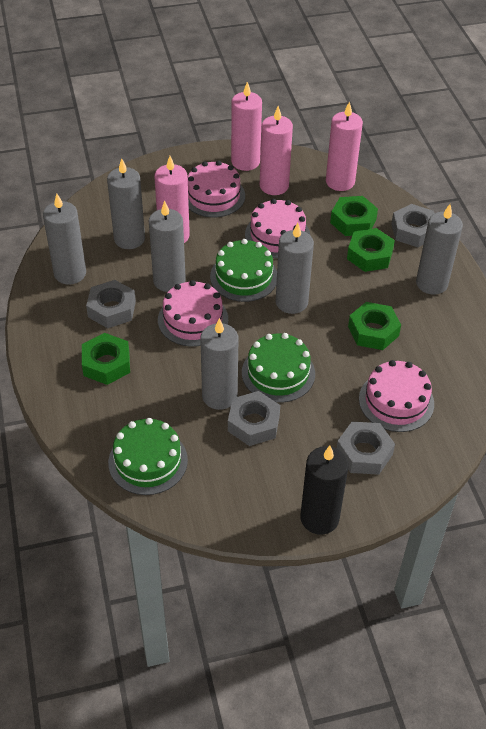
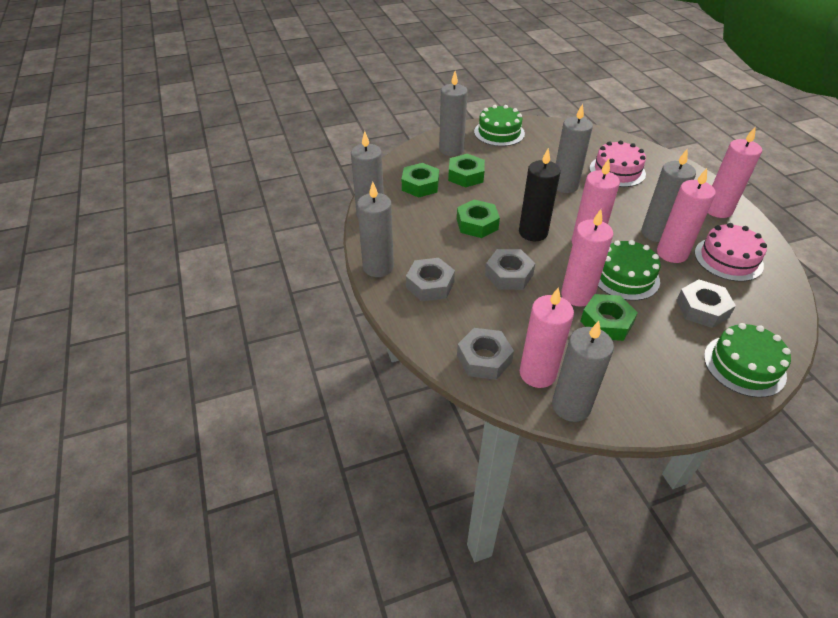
pink cake: 4 -> 2
pink candle: 4 -> 5

